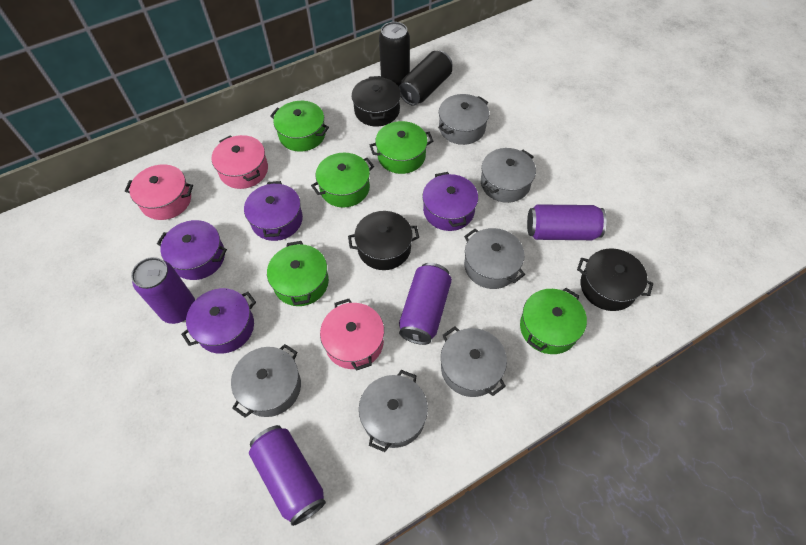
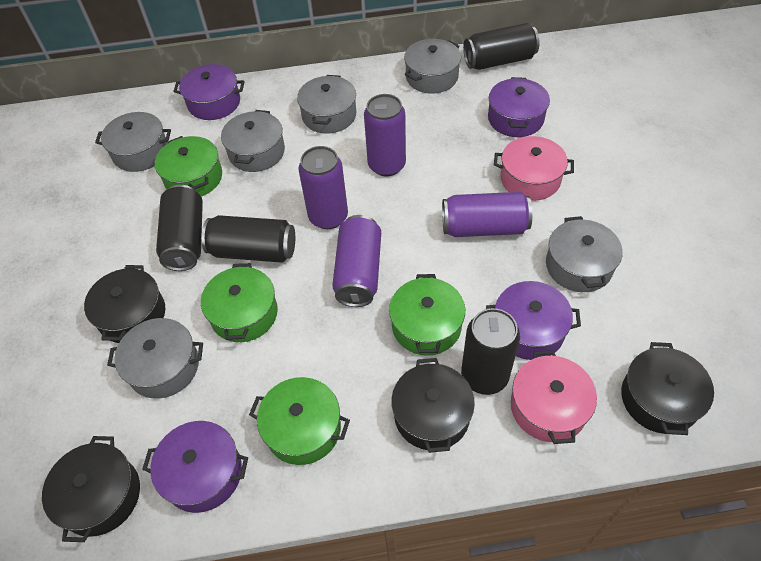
black can: 2 -> 4
black pot: 3 -> 4
green pot: 5 -> 4
pink pot: 3 -> 2

